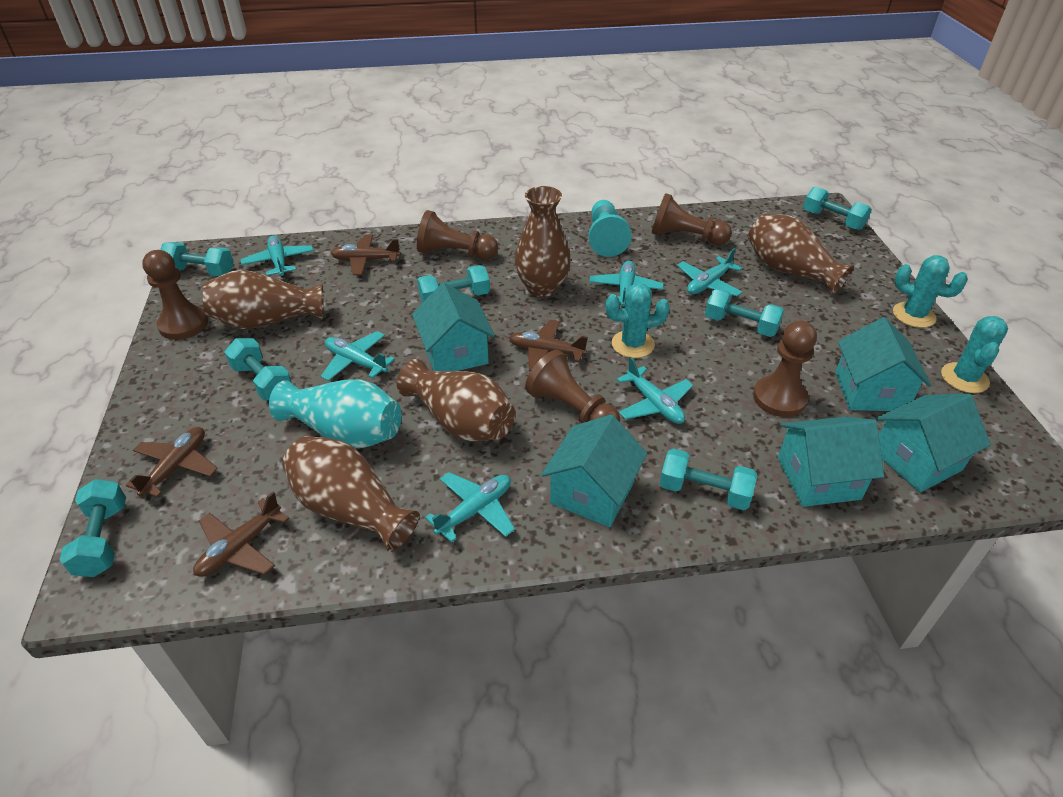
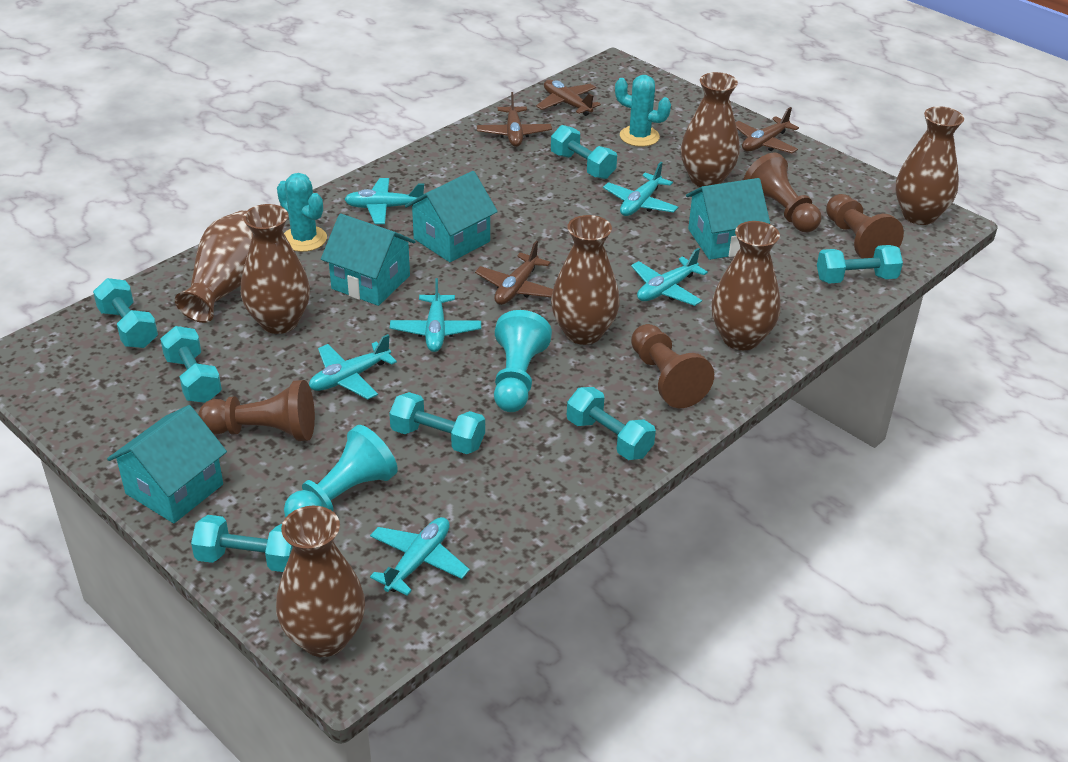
brown pawn: 5 -> 4
brown vase: 5 -> 7
turquoise cactus: 3 -> 2
turquoise house: 5 -> 4
turquoise pawn: 1 -> 2
turquoise vase: 1 -> 0

